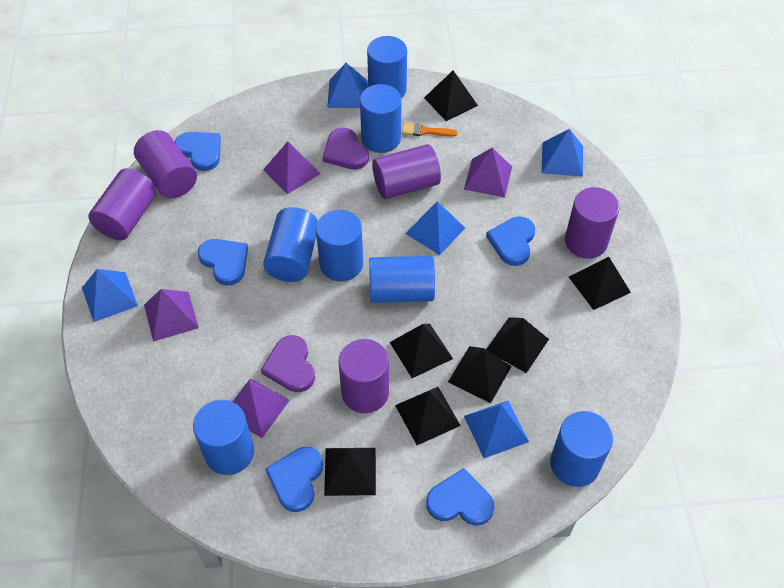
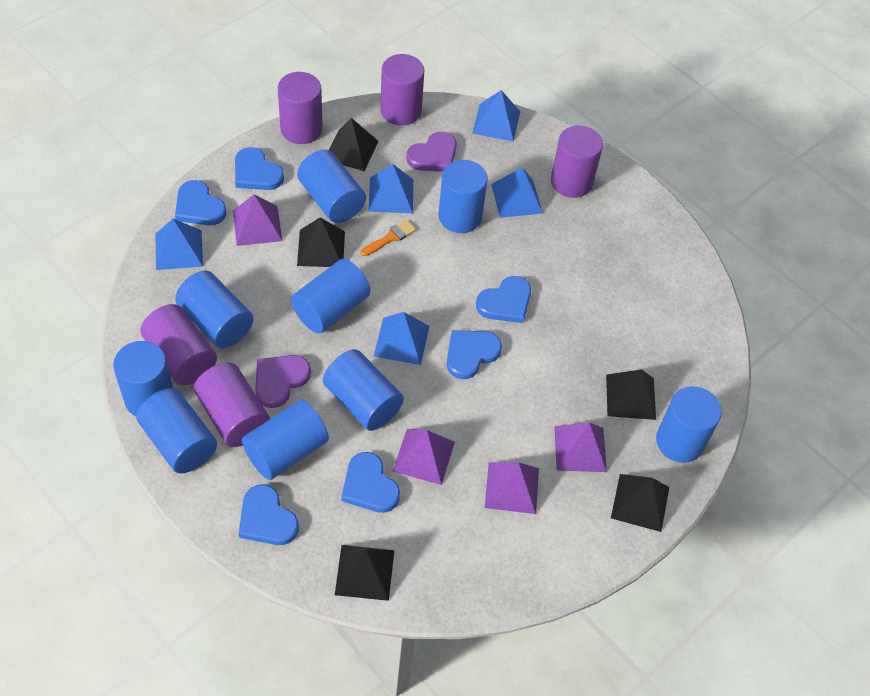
black pyramid: 7 -> 5
blue cylinder: 7 -> 9
blue heart: 5 -> 6

